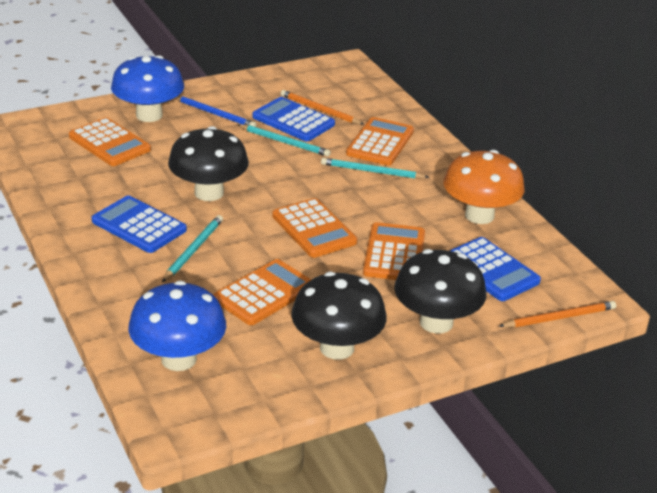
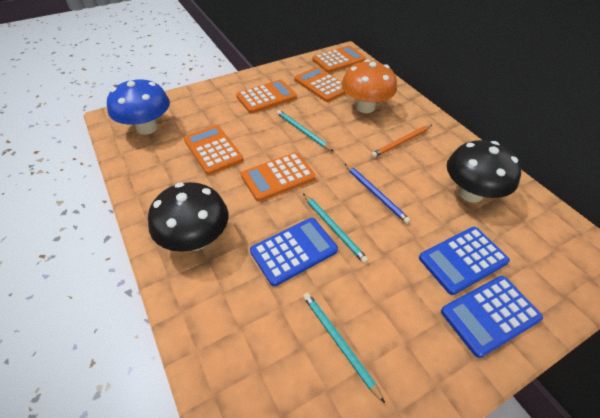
black mushroom: 3 -> 2
blue mushroom: 2 -> 1
orange pencil: 2 -> 1

